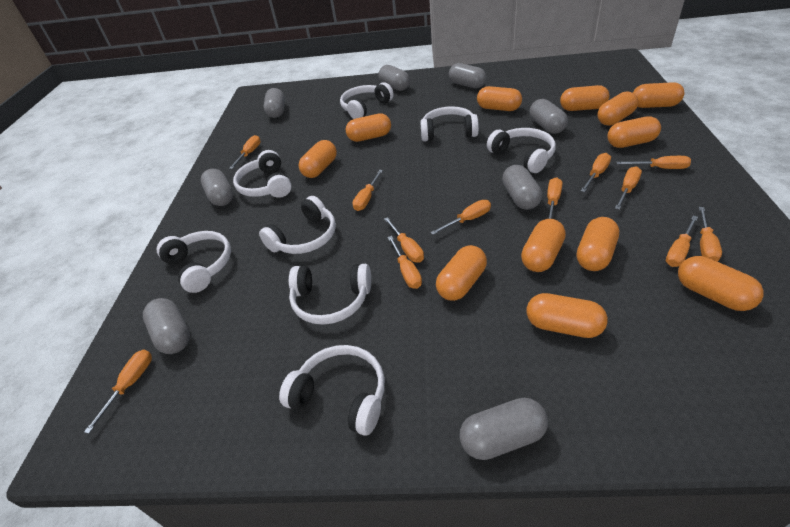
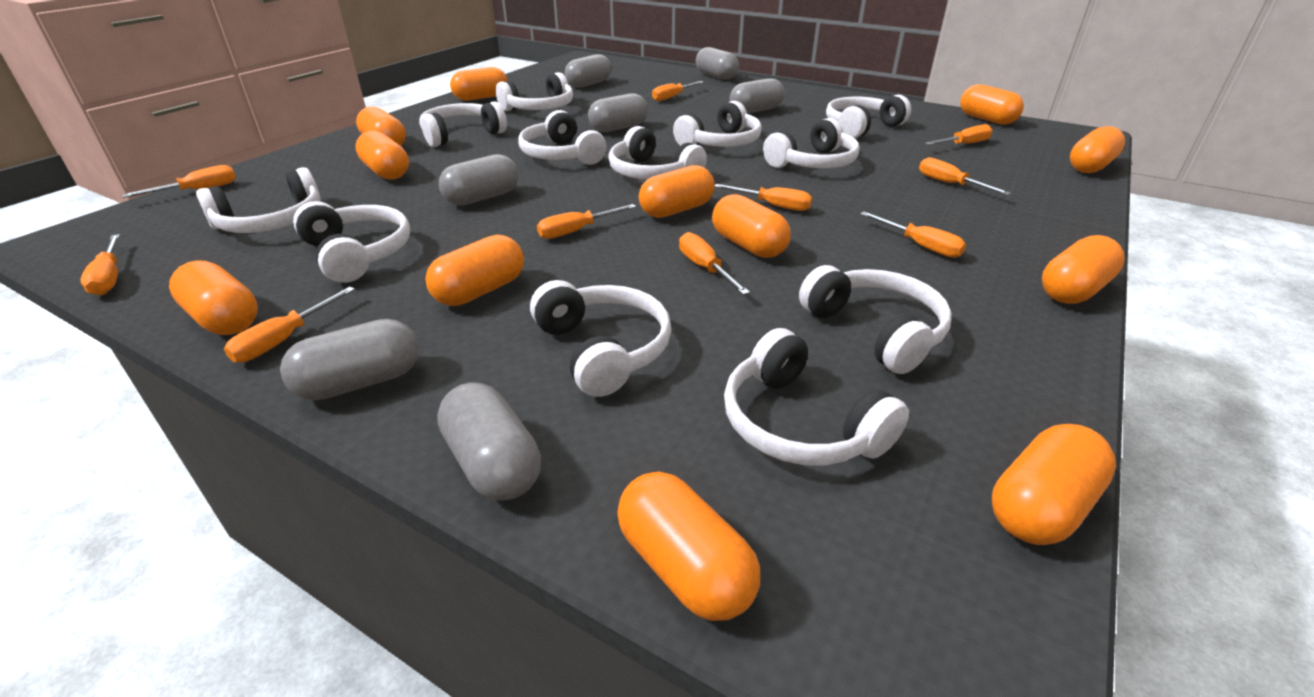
grey capsule: 8 -> 7
orange screwdriver: 12 -> 10
white headphones: 8 -> 12

